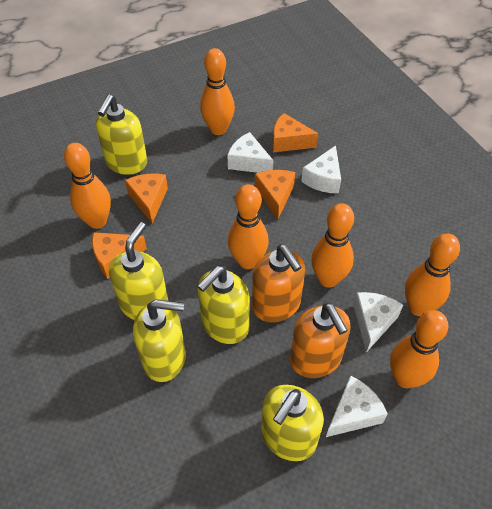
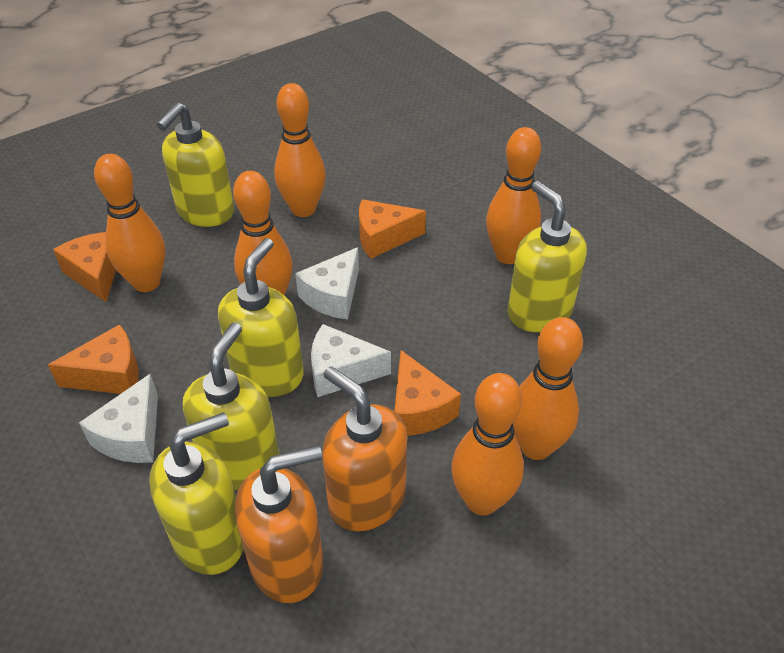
white cheese: 4 -> 3

